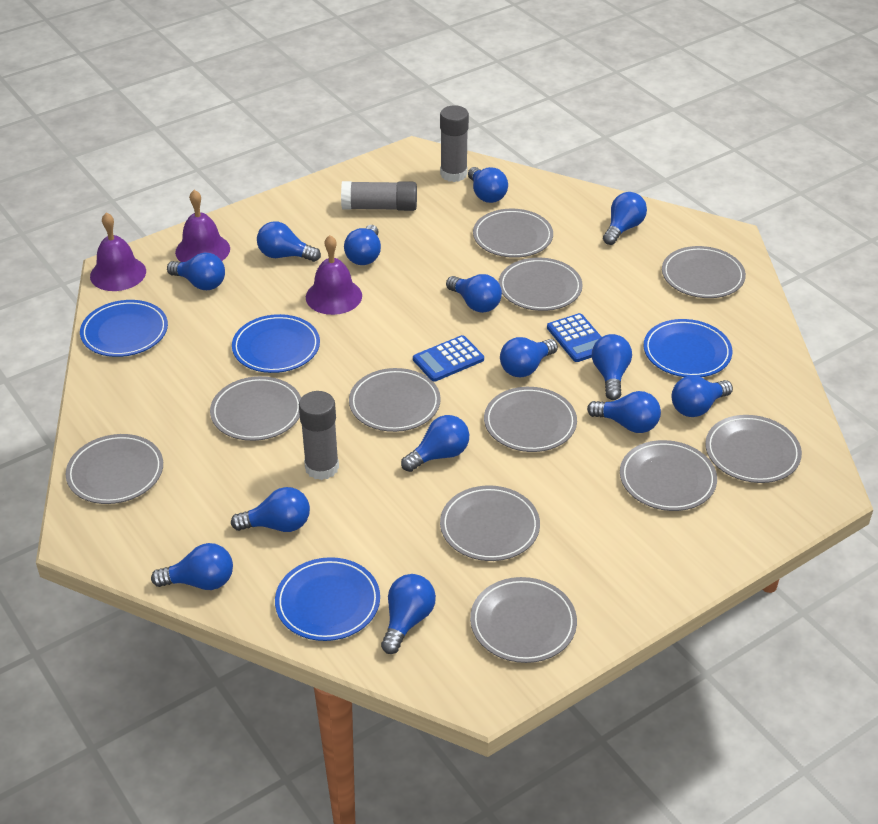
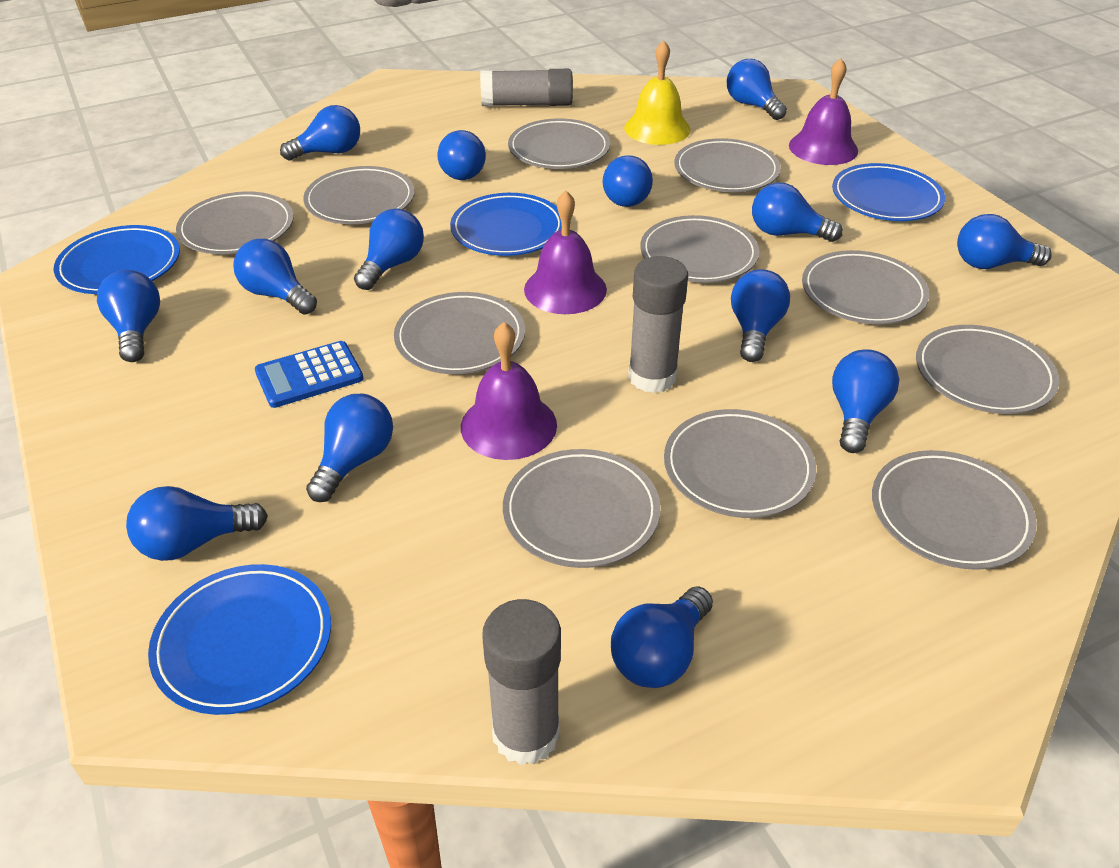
blue calculator: 2 -> 1
yellow bell: 0 -> 1

